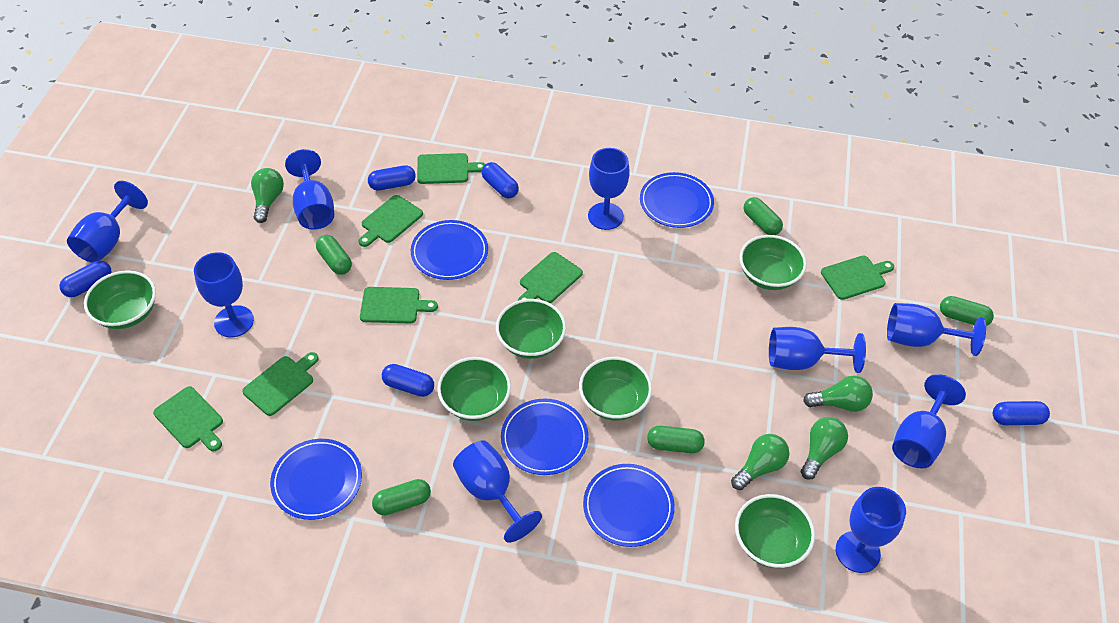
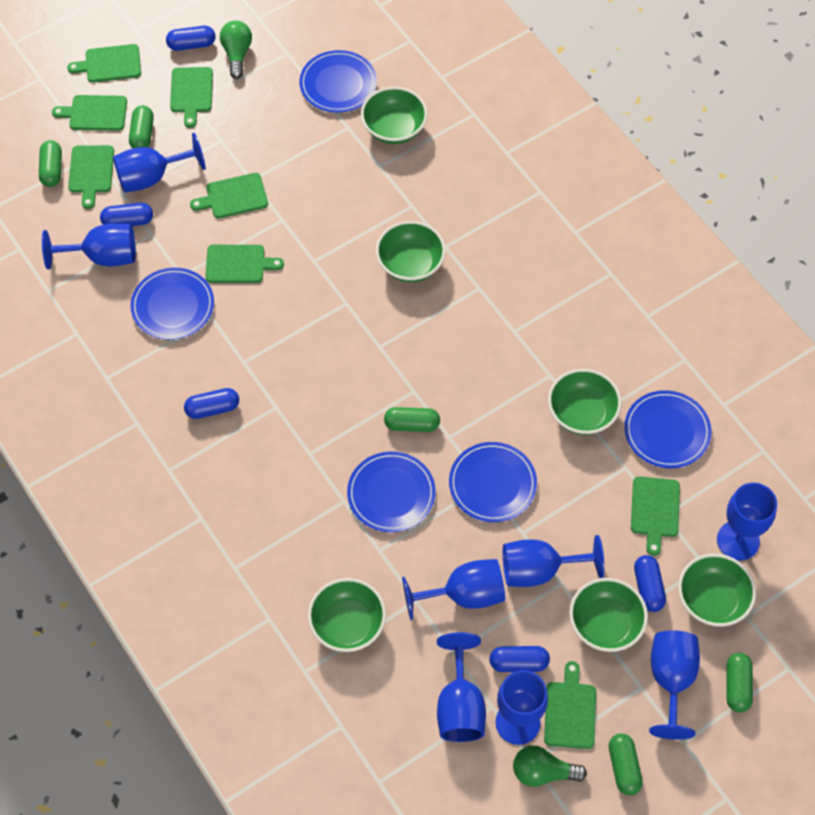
blue goblet: 9 -> 8
green cutting board: 7 -> 8
green light bulb: 4 -> 2

